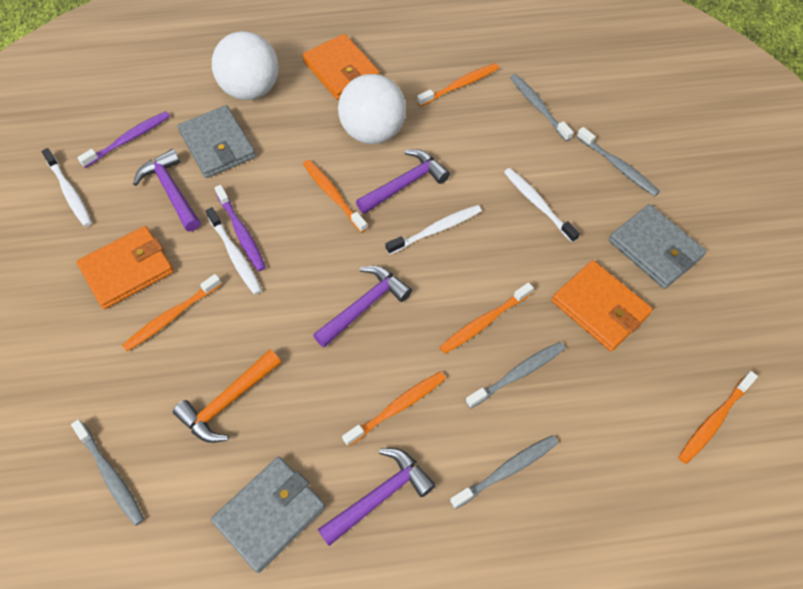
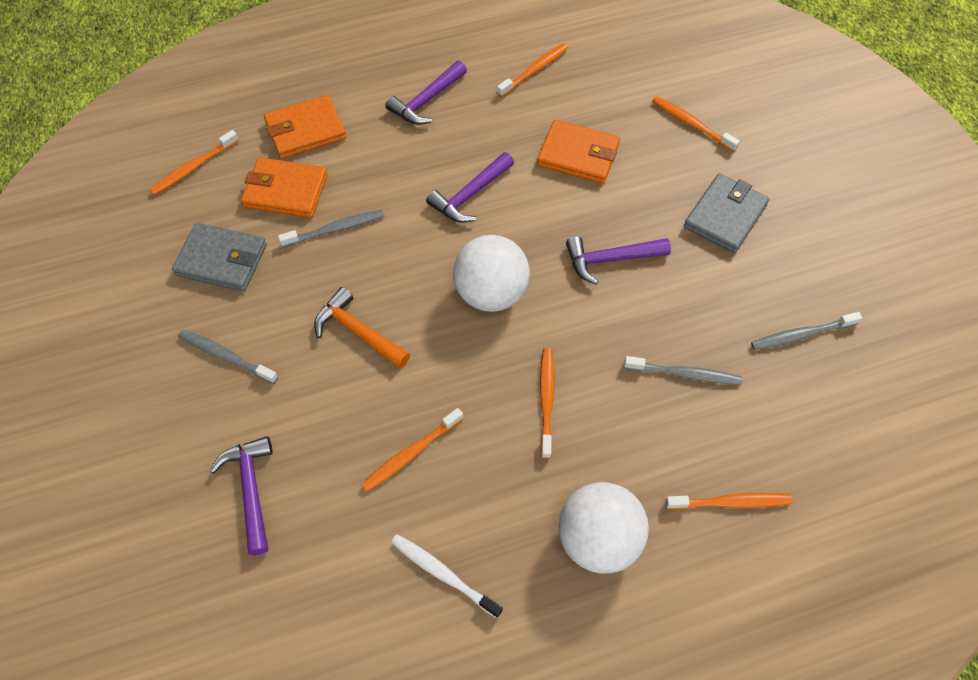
grey toothbrush: 5 -> 4
grey wallet: 3 -> 2
purple toothbrush: 2 -> 0
white toothbrush: 4 -> 1

